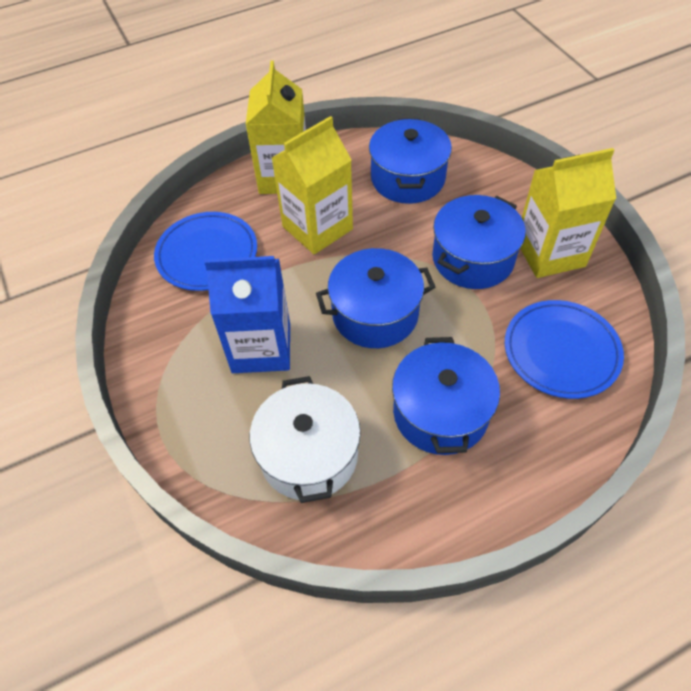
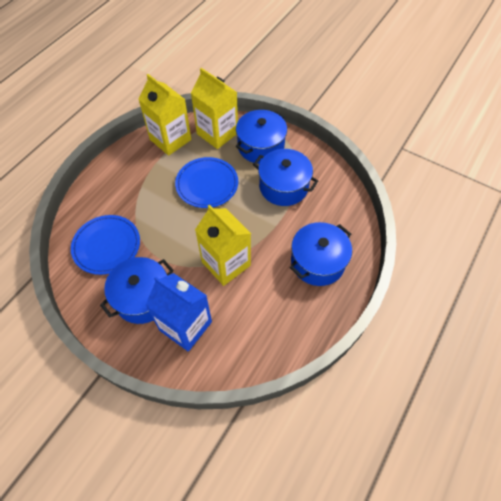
white pot: 1 -> 0

